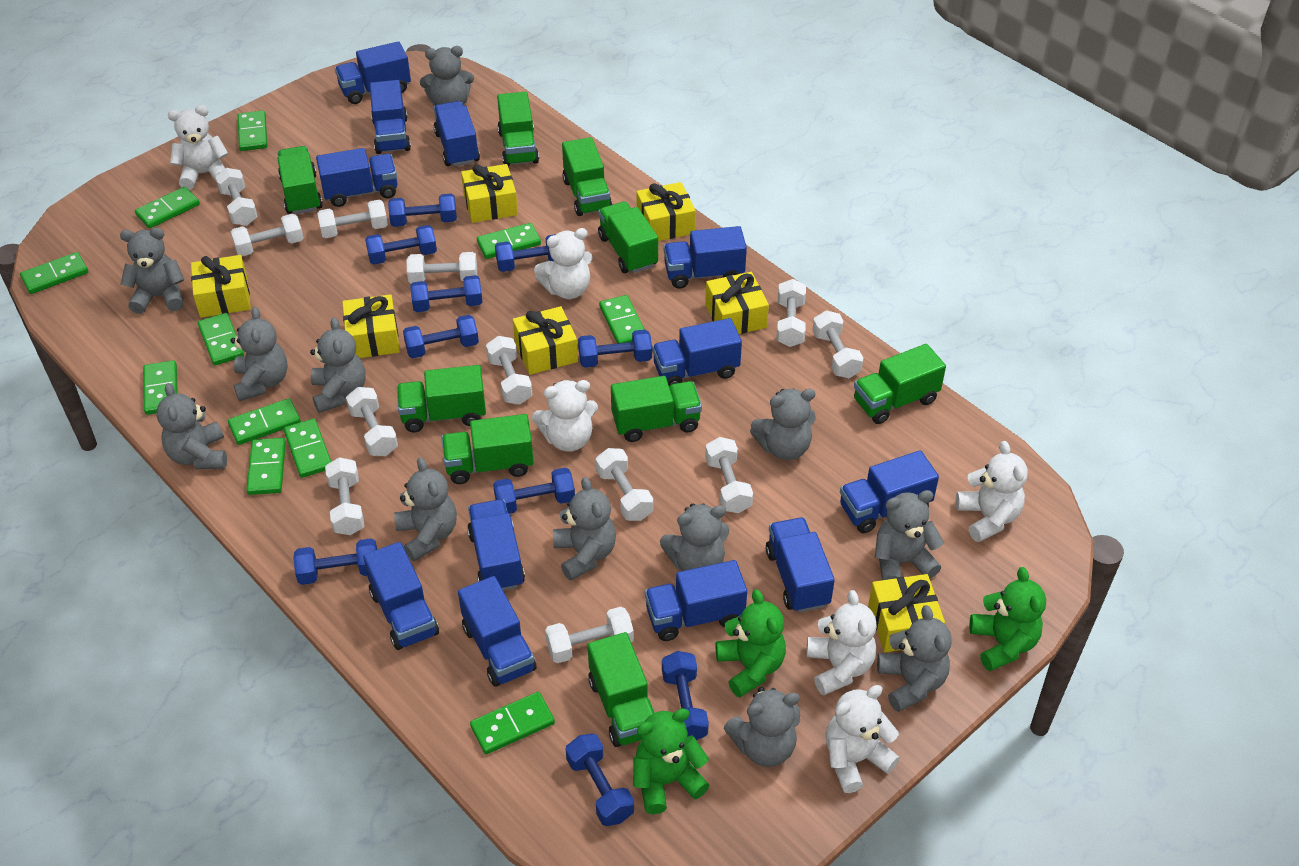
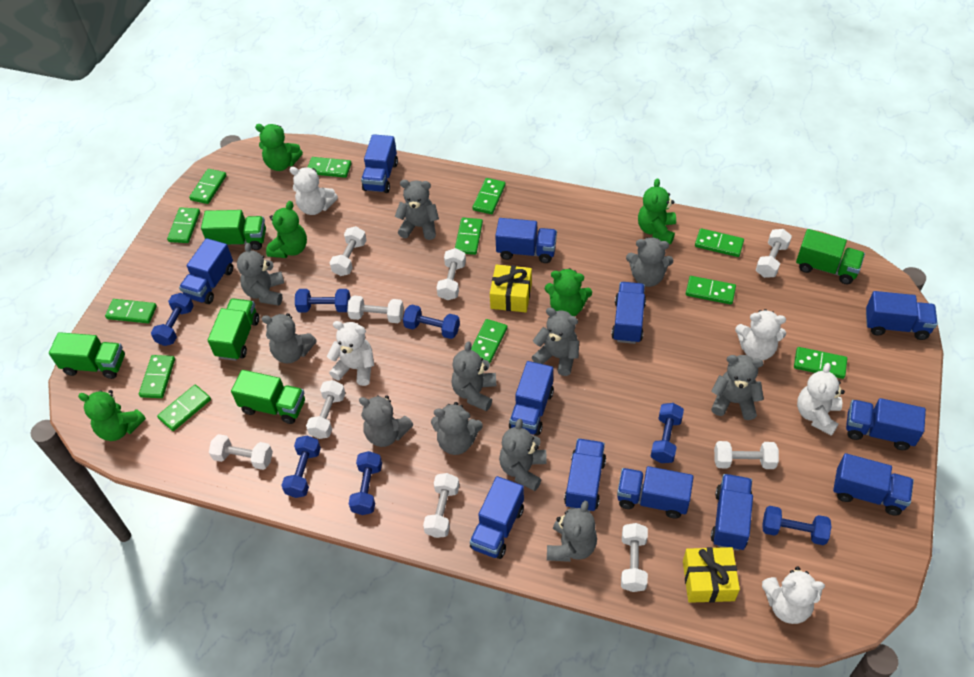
blue dumbbell: 10 -> 7
green domino: 11 -> 12
green teddy bear: 3 -> 5
green truck: 9 -> 5
grey teddy bear: 12 -> 11
white dumbbell: 12 -> 9
white teddy bear: 6 -> 5
yellow gift: 7 -> 2

